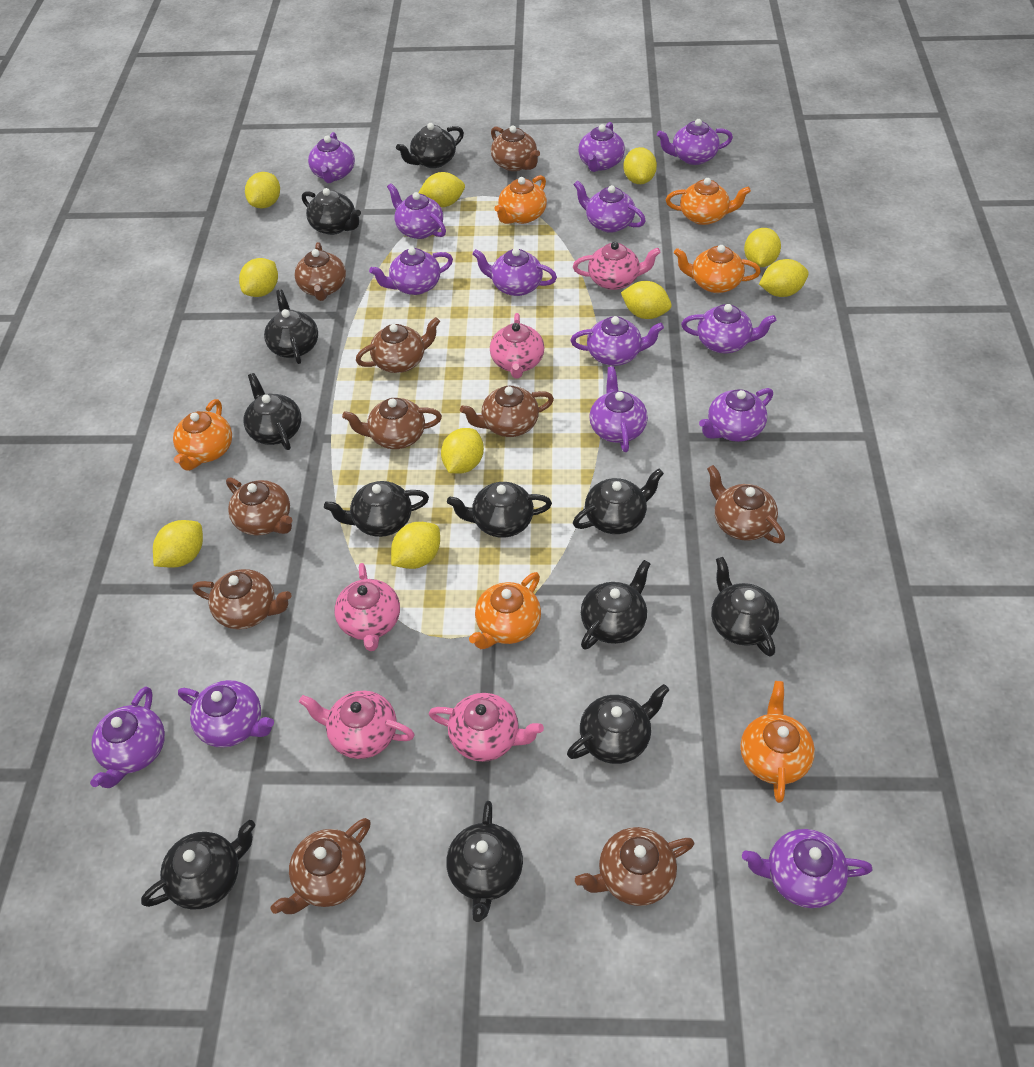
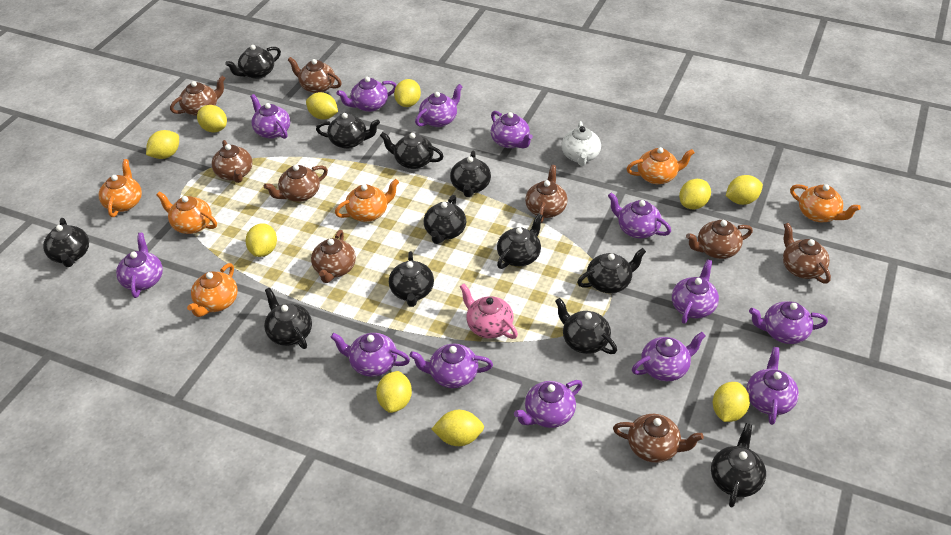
brown teapot: 10 -> 9
pink teapot: 5 -> 1
purple teapot: 14 -> 13
white teapot: 0 -> 1

